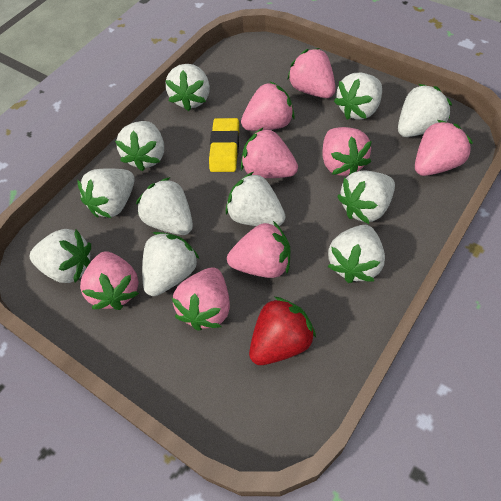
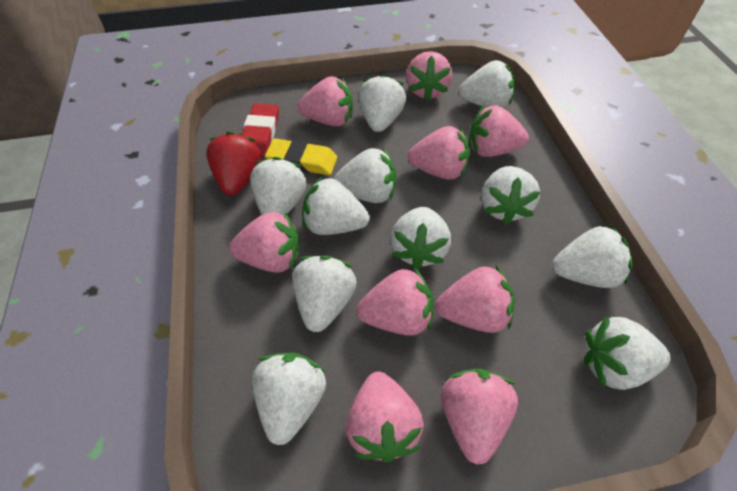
pink strawberry: 8 -> 9
red eraser: 0 -> 1

